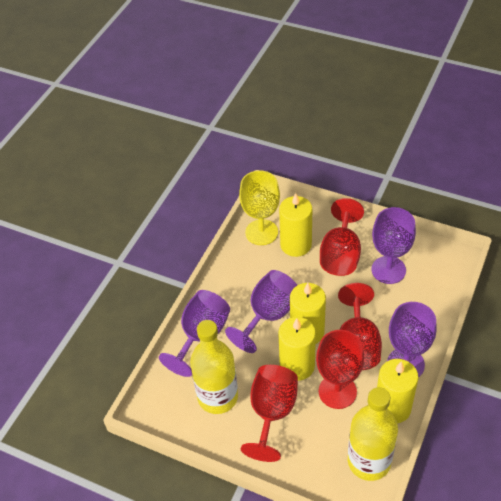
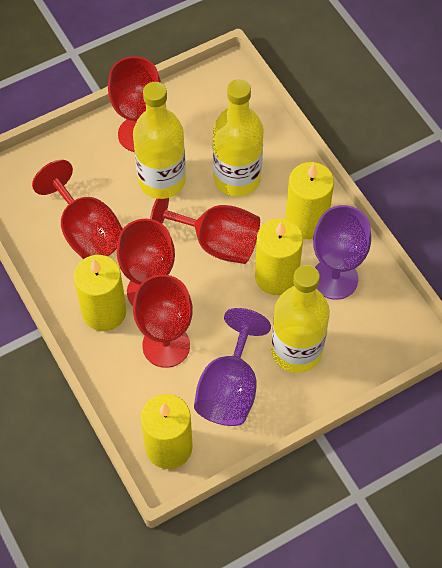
purple goblet: 4 -> 2
red goblet: 4 -> 5
yellow bottle: 2 -> 3
yellow goblet: 1 -> 0

